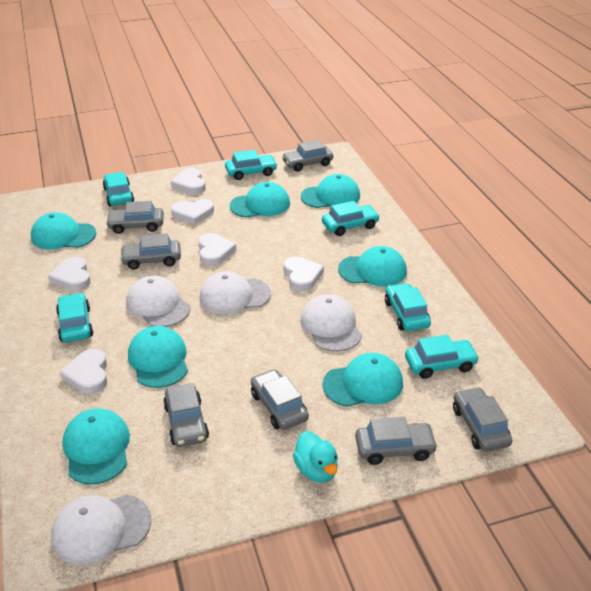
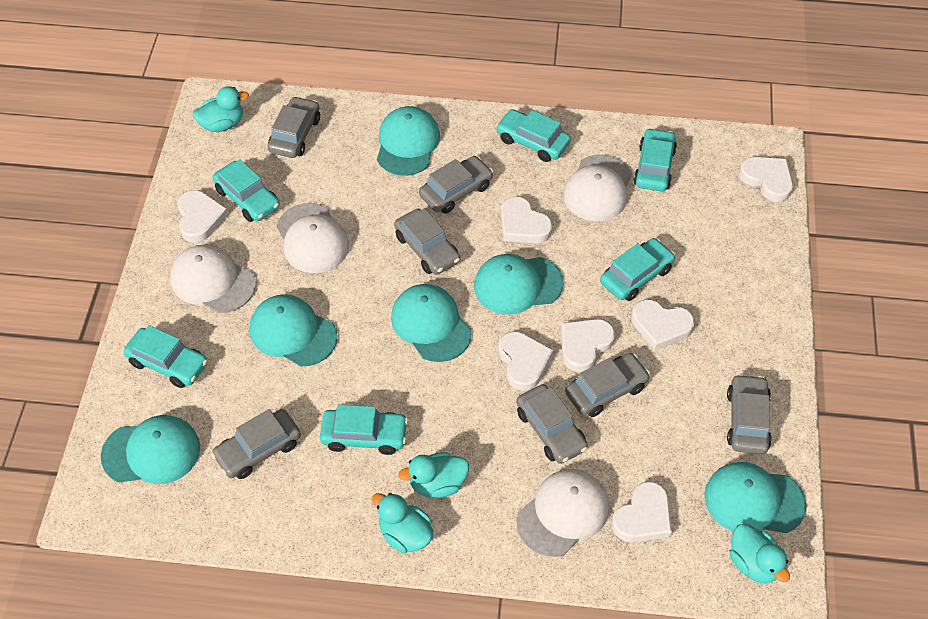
turquoise cap: 7 -> 6
turquoise duck: 1 -> 4
white heart: 6 -> 7

